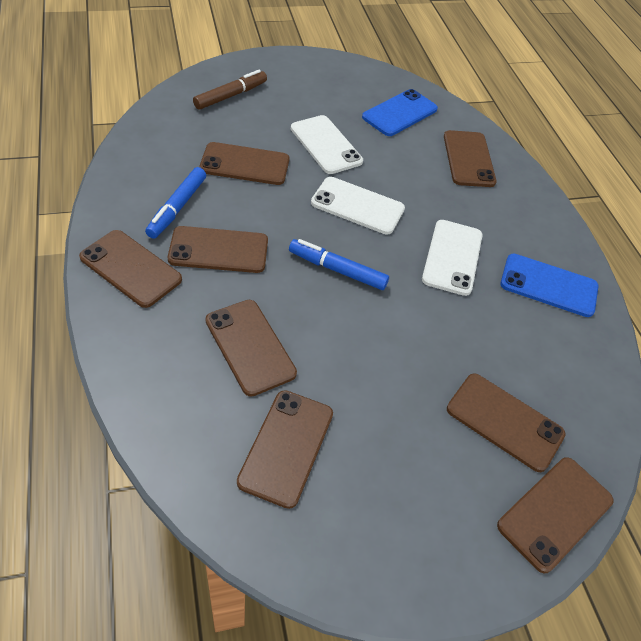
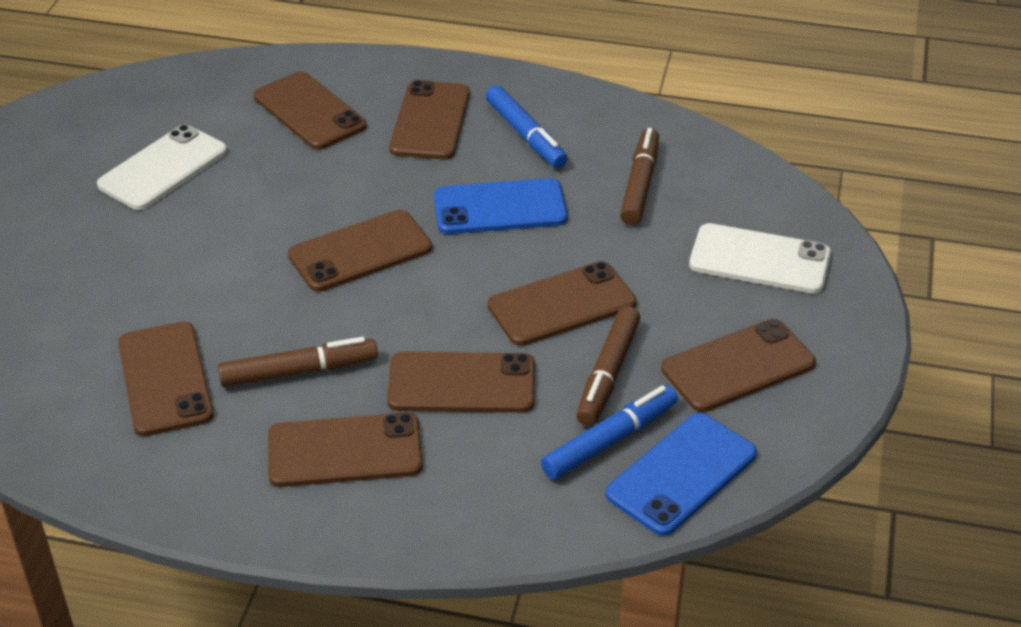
brown marker: 1 -> 3
white phone: 3 -> 2

